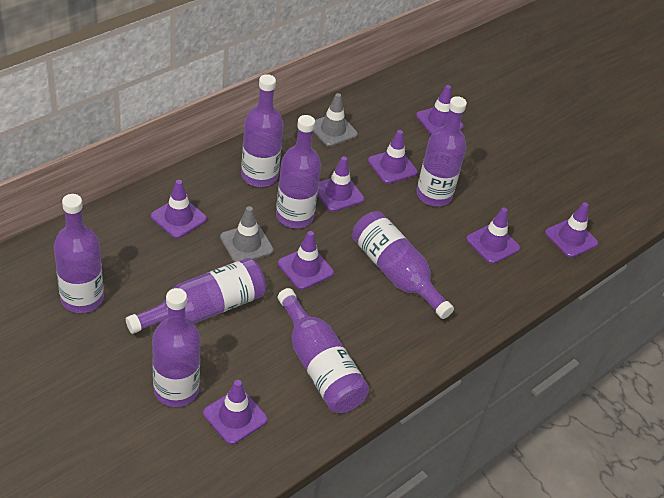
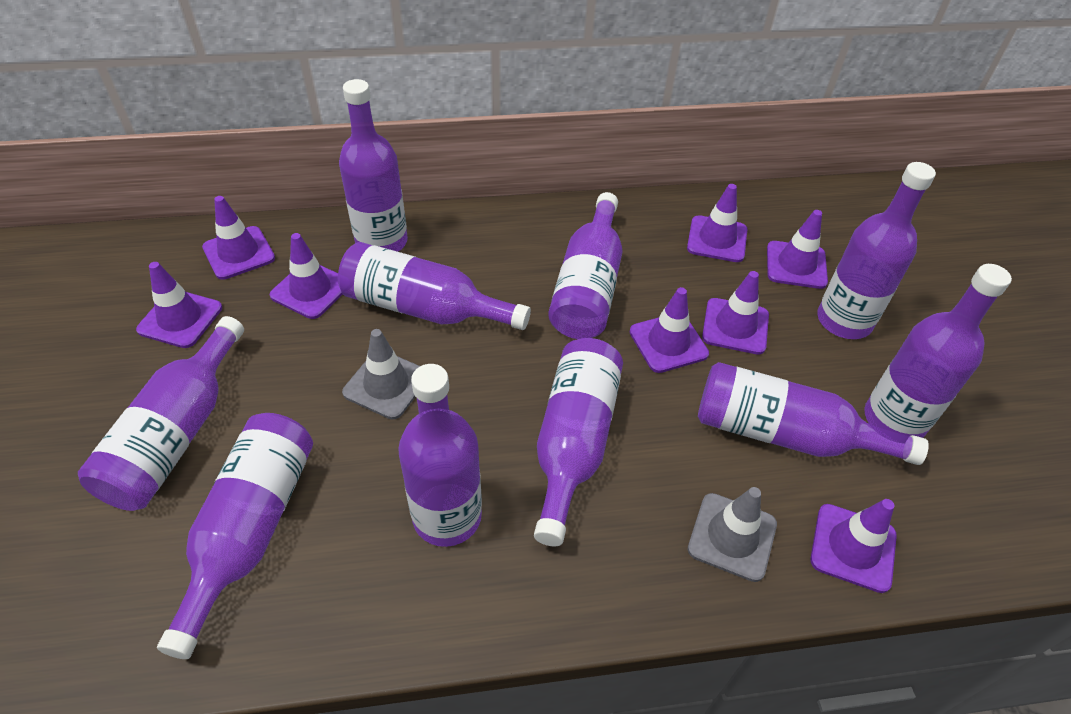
purple bottle: 8 -> 10

